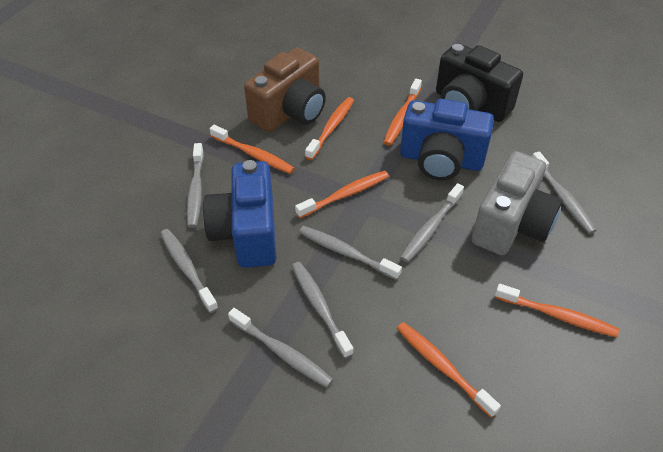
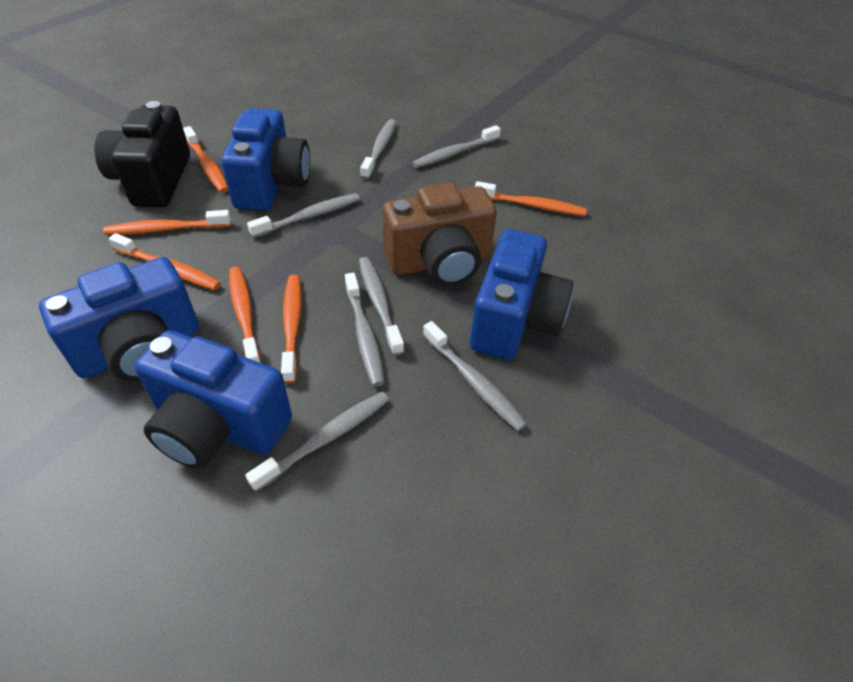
blue camera: 2 -> 4
grey camera: 1 -> 0

